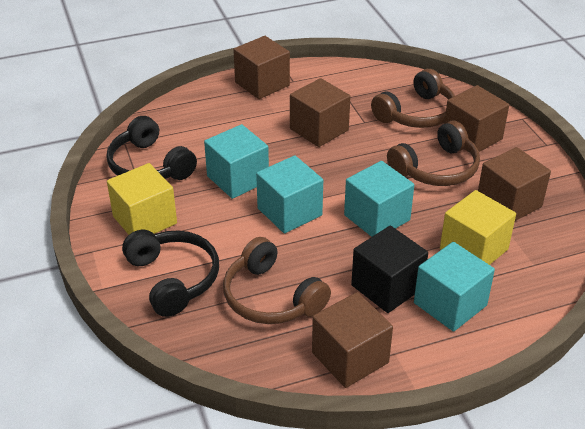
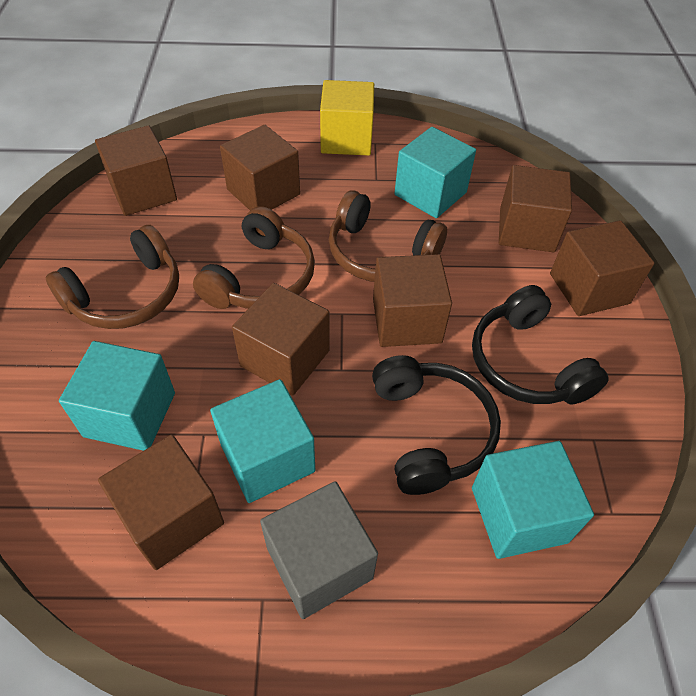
black cube: 1 -> 0
brown cube: 5 -> 7
grey cube: 0 -> 1
yellow cube: 2 -> 1

